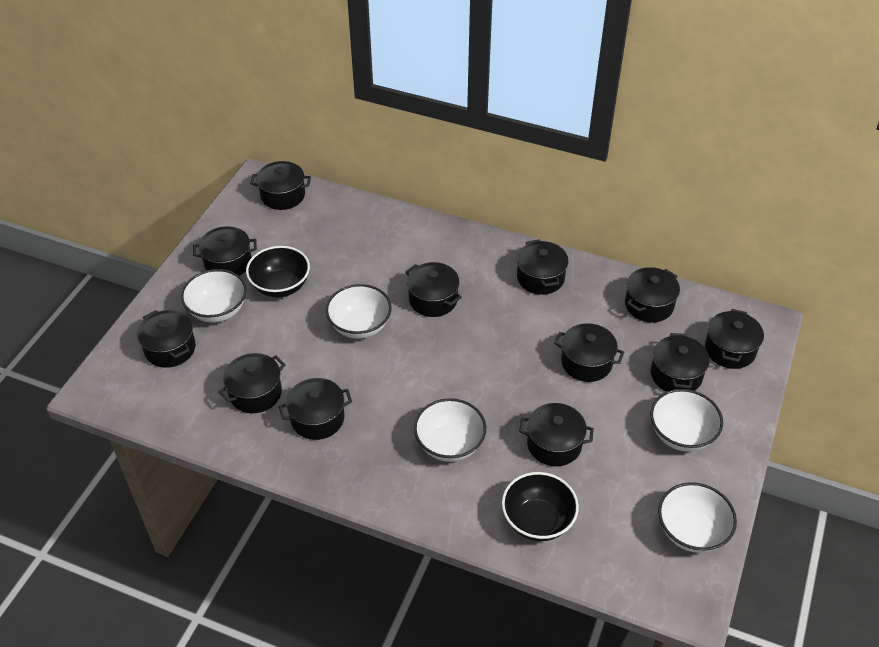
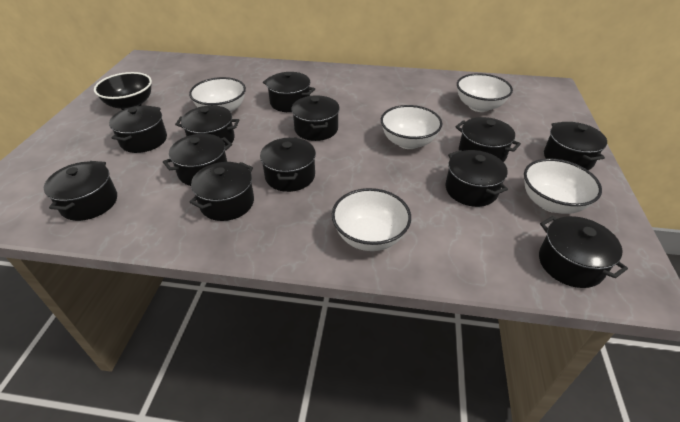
black bowl: 2 -> 1

